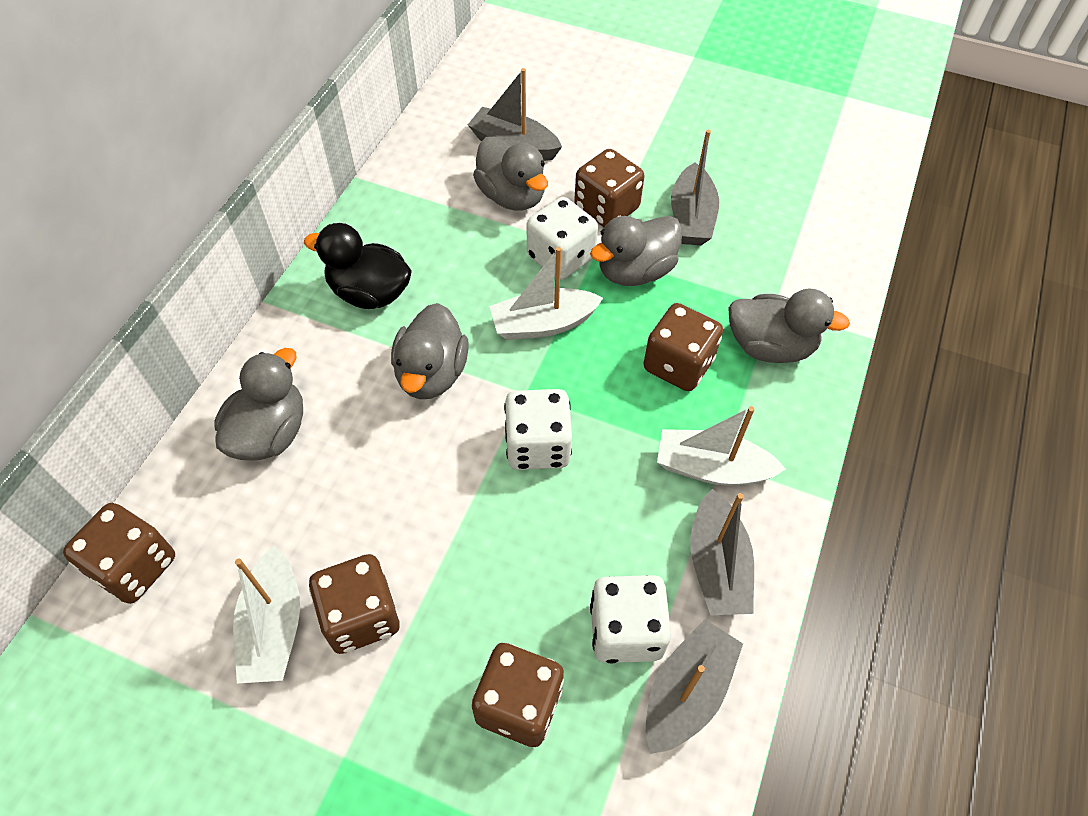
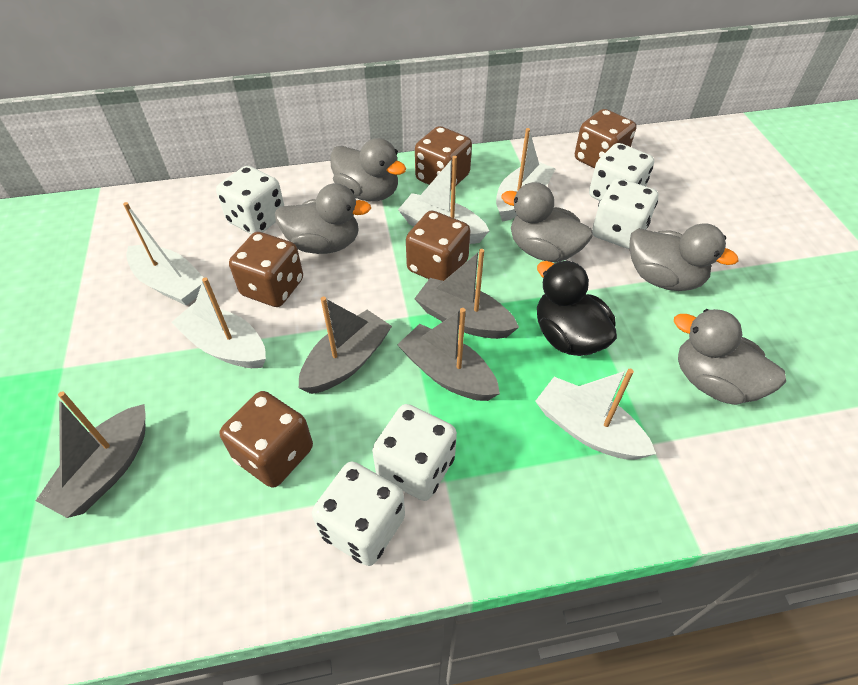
white boat: 3 -> 5
white dice: 3 -> 5

